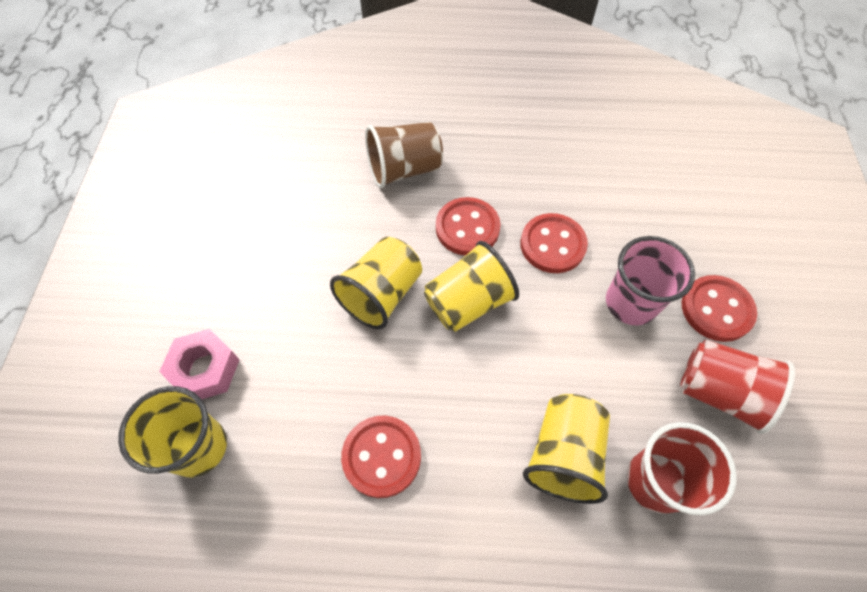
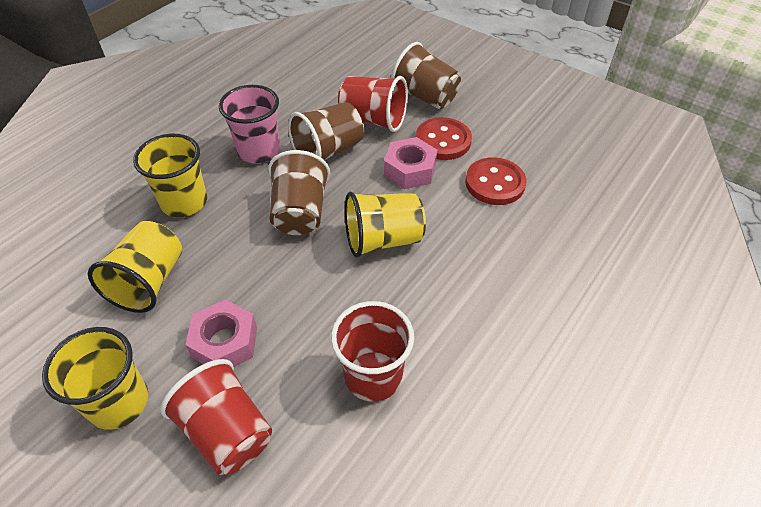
brown cup: 1 -> 3
pink nut: 1 -> 2
red button: 4 -> 2
red cup: 2 -> 3

